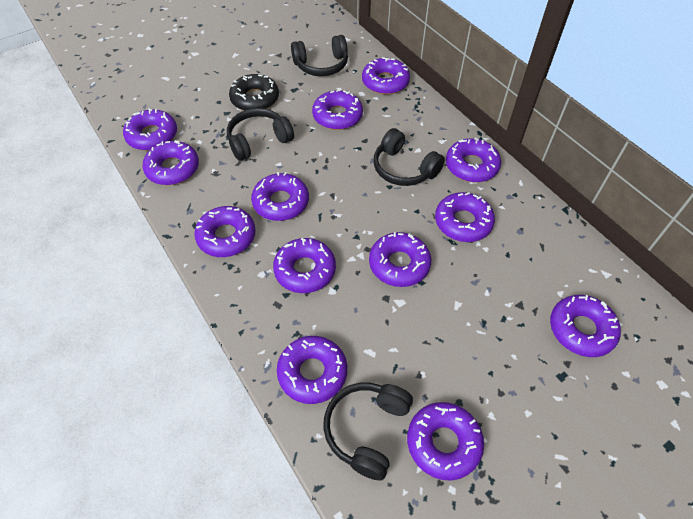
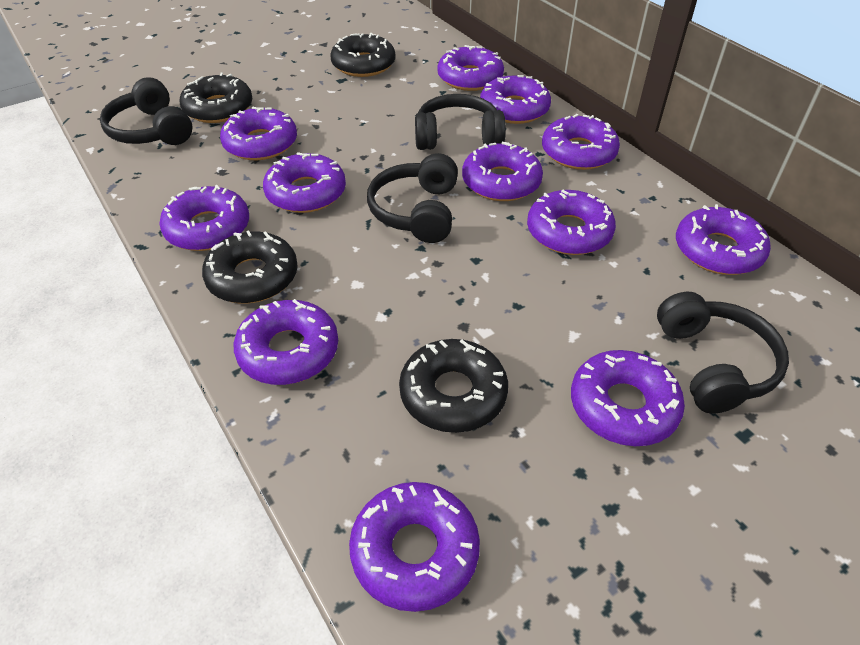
black donut: 1 -> 4
purple donut: 13 -> 12

